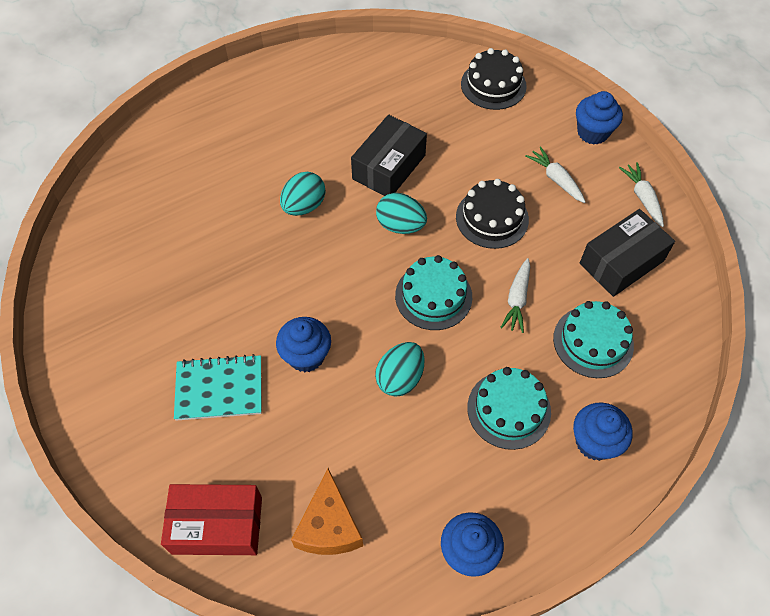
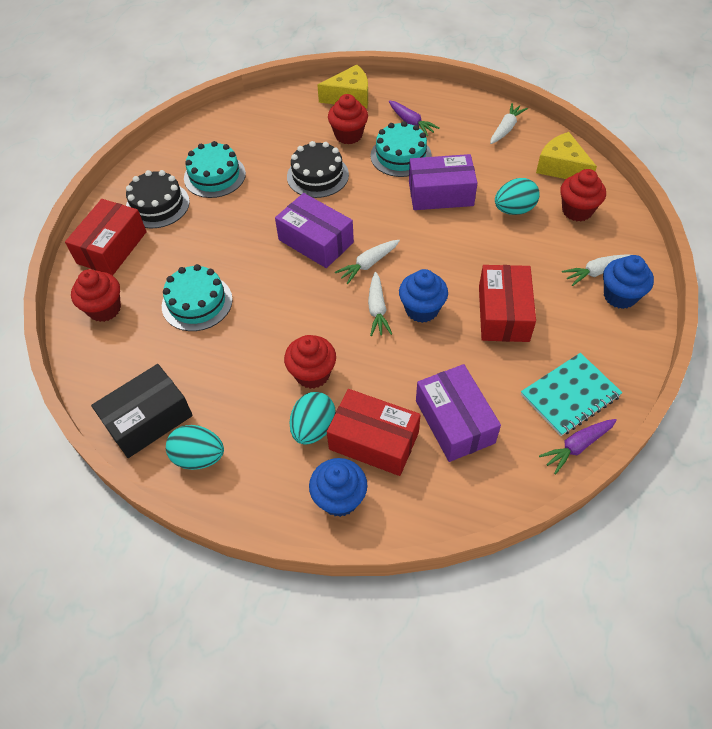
black box: 2 -> 1
blue cupcake: 4 -> 3
orange cheese: 1 -> 0
purple box: 0 -> 3
purple carrot: 0 -> 2
red box: 1 -> 3
red cupcake: 0 -> 4
white carrot: 3 -> 4
yellow cheese: 0 -> 2

